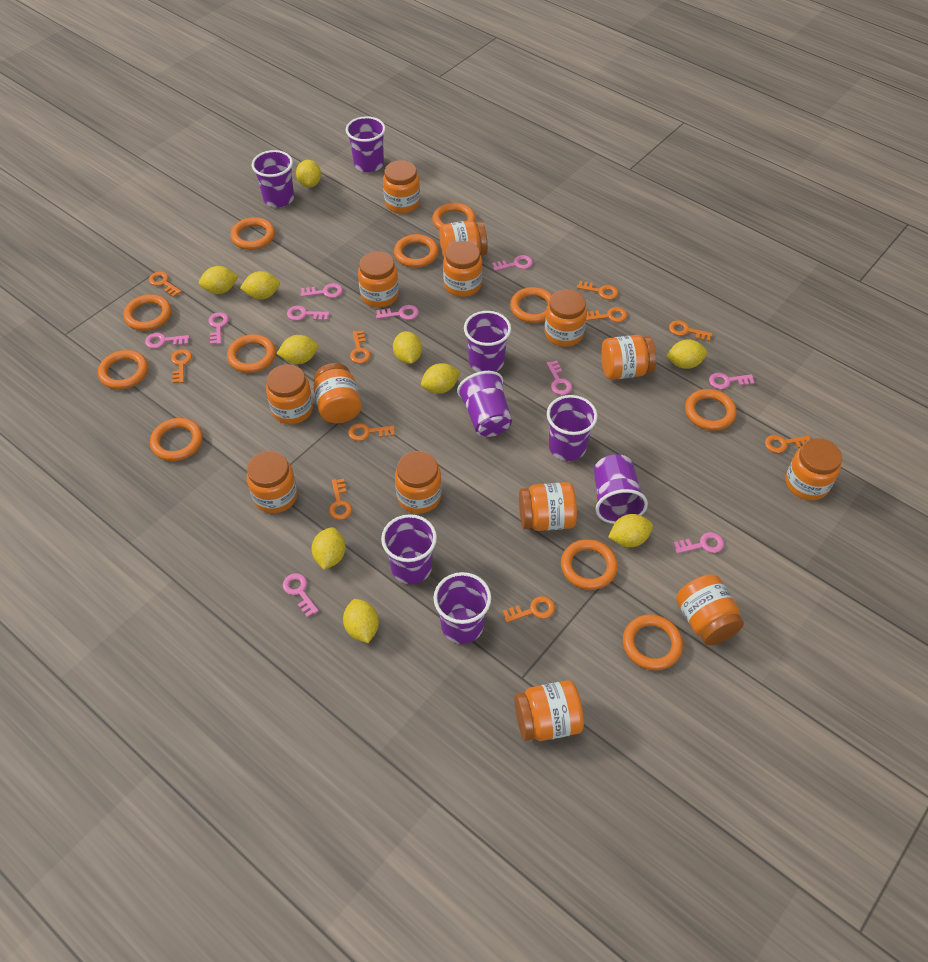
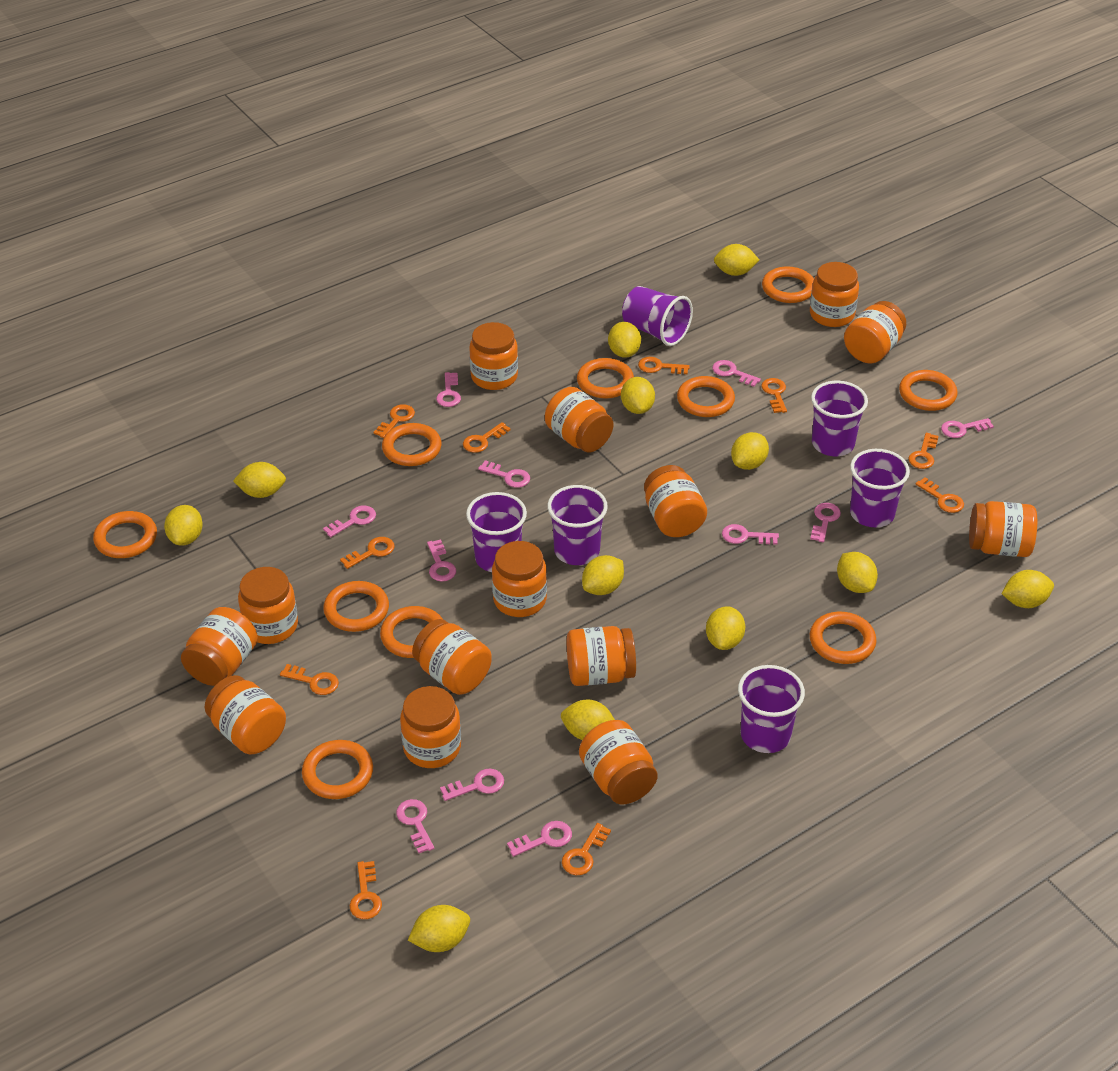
orange ring: 11 -> 10
pink key: 10 -> 11
purple cup: 8 -> 6
yellow lemon: 10 -> 12

